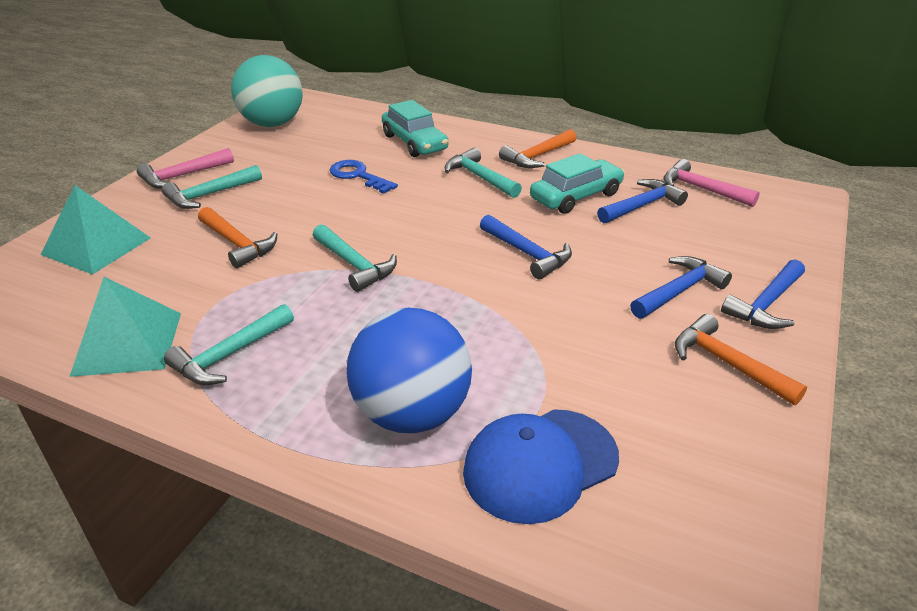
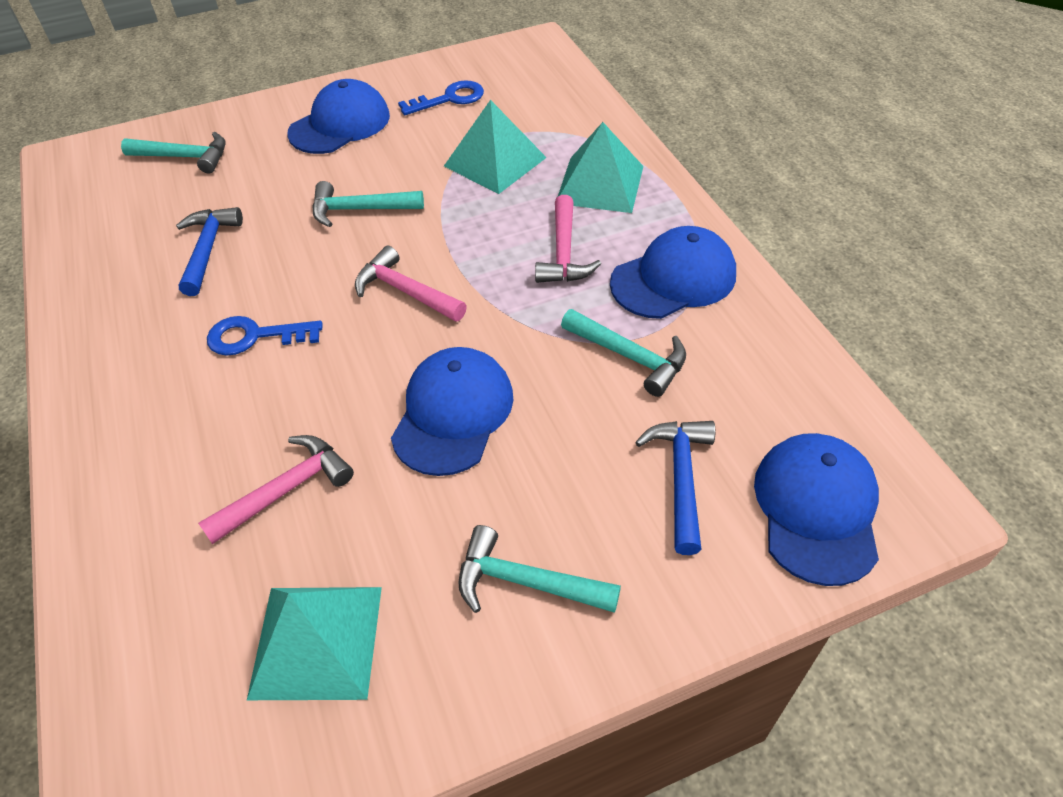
blue ball: 1 -> 0
blue cap: 1 -> 4
blue hammer: 4 -> 2
blue key: 1 -> 2
orange hammer: 3 -> 0
pink hammer: 2 -> 3
turquoise ball: 1 -> 0
turquoise car: 2 -> 0
turquoise pyramid: 2 -> 3

